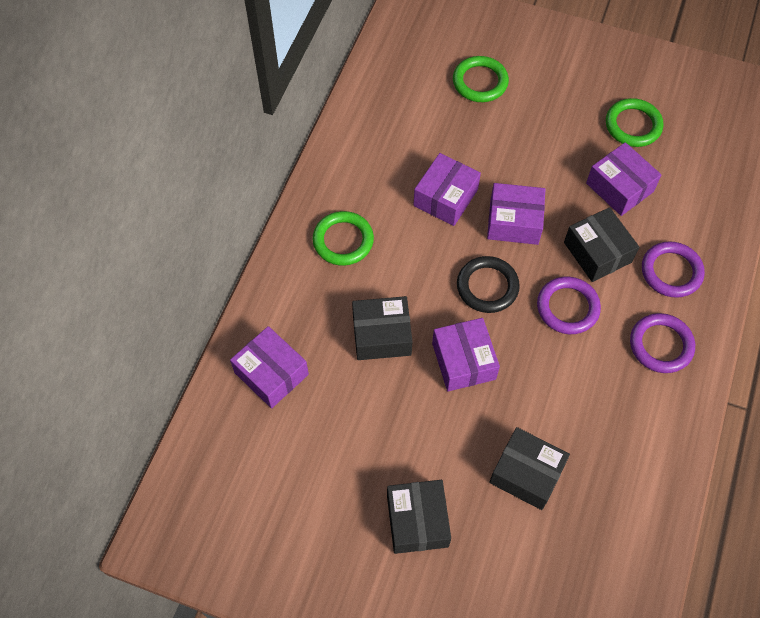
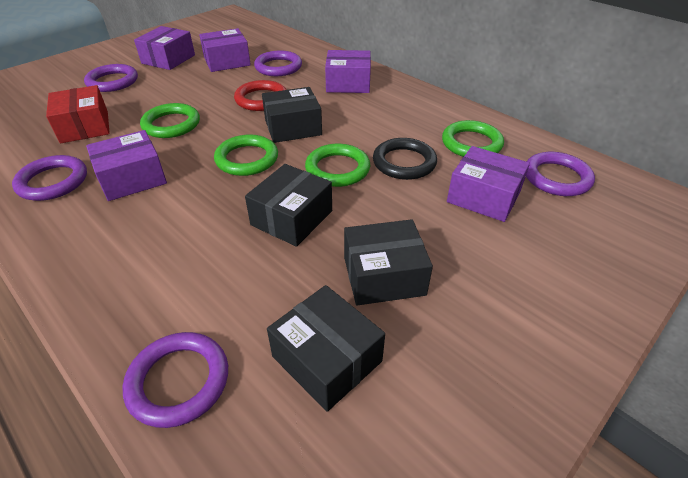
green ring: 3 -> 4
purple ring: 3 -> 5
red box: 0 -> 1
red ring: 0 -> 1

